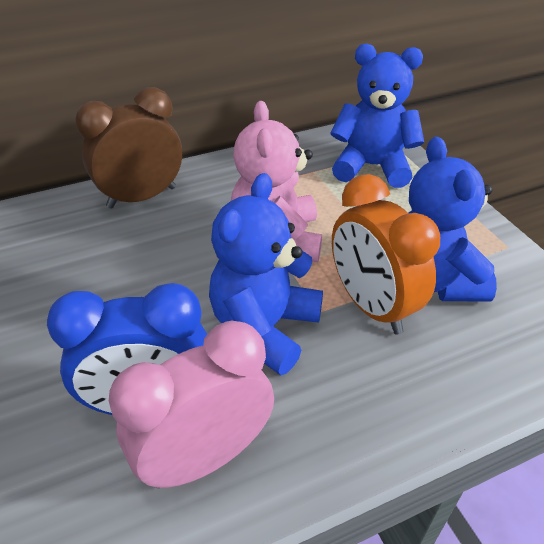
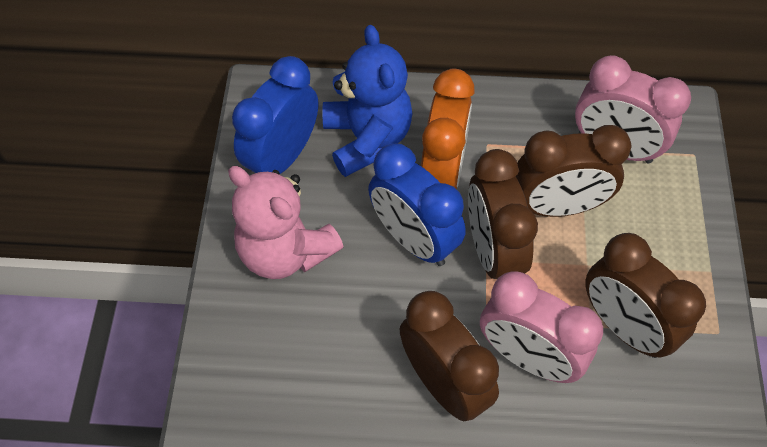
blue clock: 1 -> 2
blue teddy bear: 3 -> 1
brown clock: 1 -> 4
pink clock: 1 -> 2

